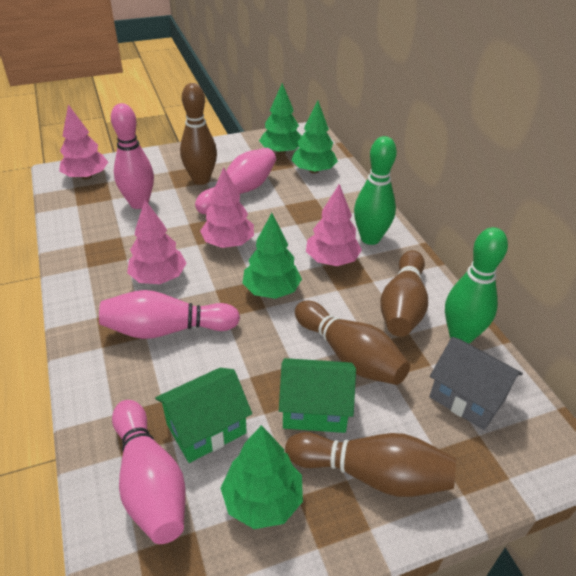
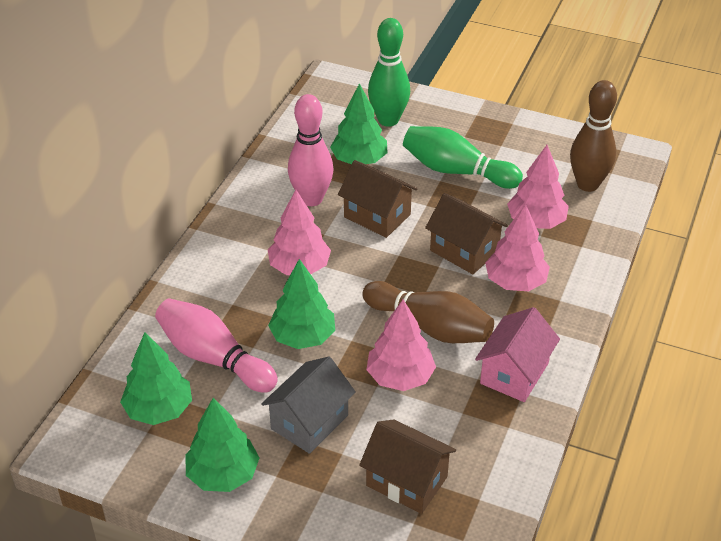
brown bowling pin: 4 -> 2
brown house: 0 -> 3
green house: 2 -> 0
pink bowling pin: 4 -> 2
pink house: 0 -> 1

